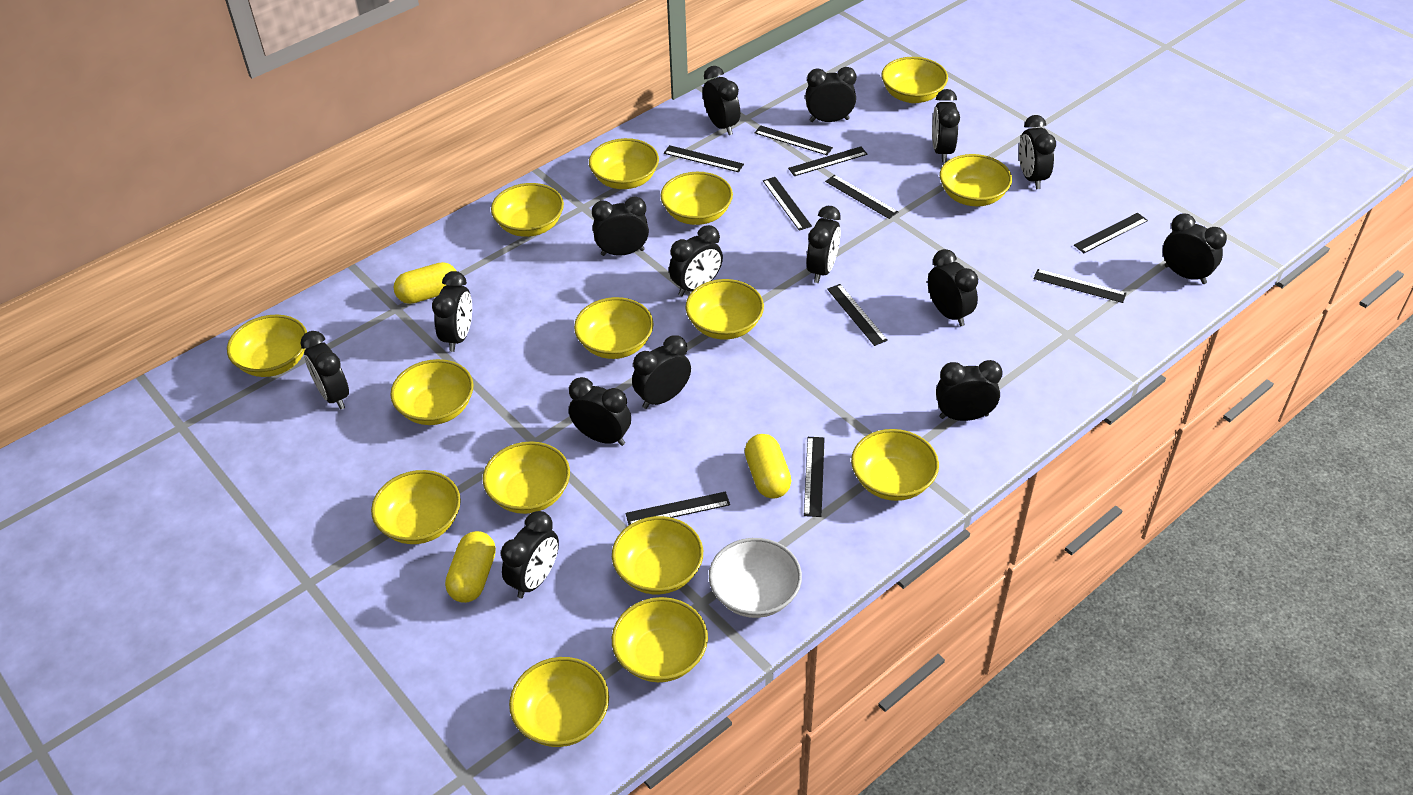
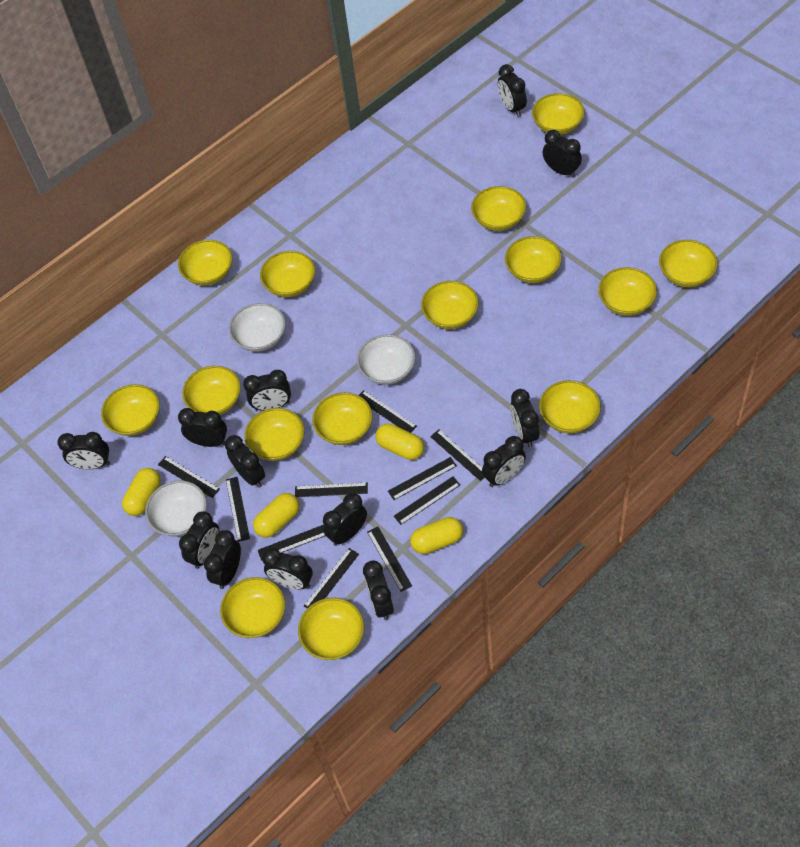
black clock: 15 -> 13
white bowl: 1 -> 3
yellow capsule: 3 -> 4

